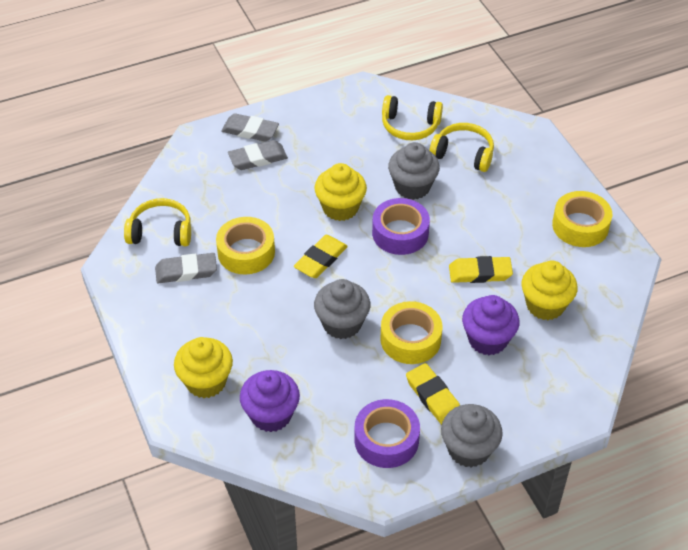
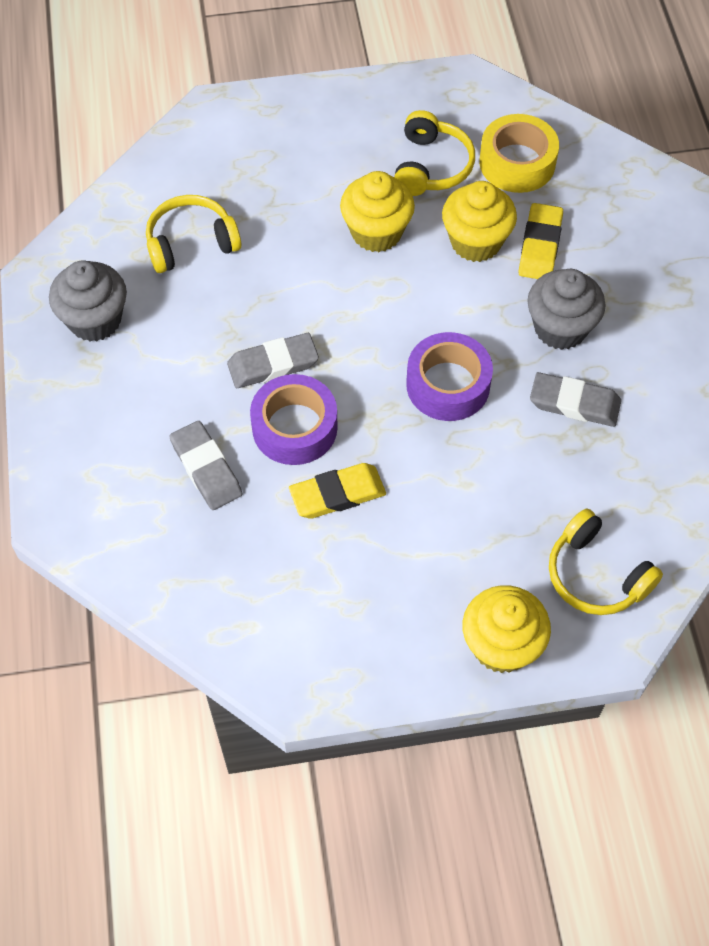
grey cupcake: 3 -> 2
purple cupcake: 2 -> 0
yellow eraser: 3 -> 2
yellow tape: 3 -> 1

